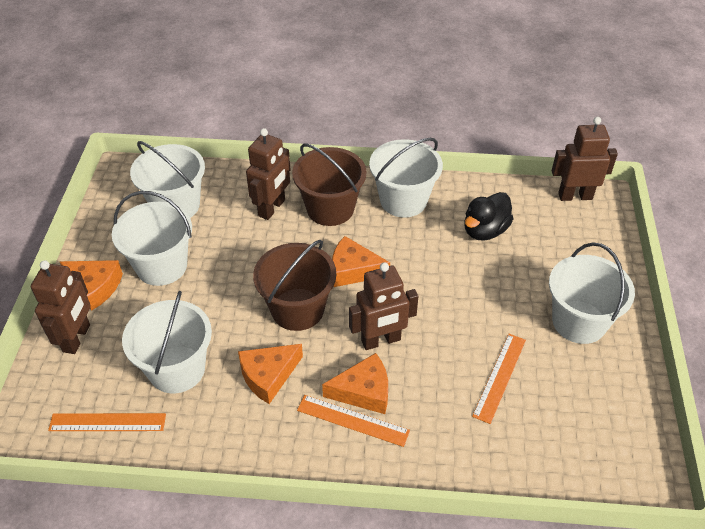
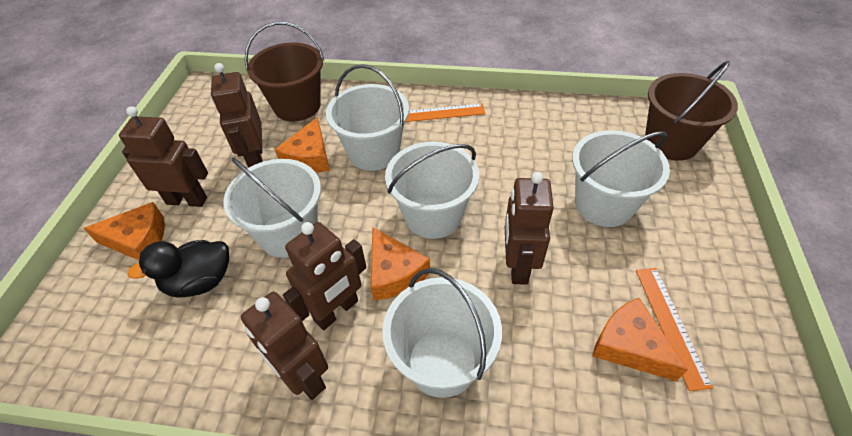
brown robot: 4 -> 5
orange ruler: 3 -> 2

